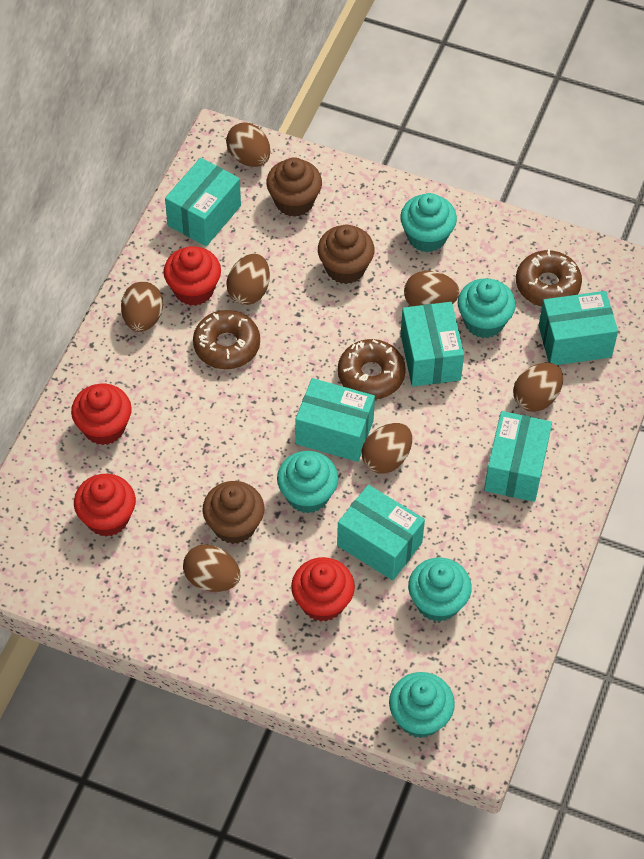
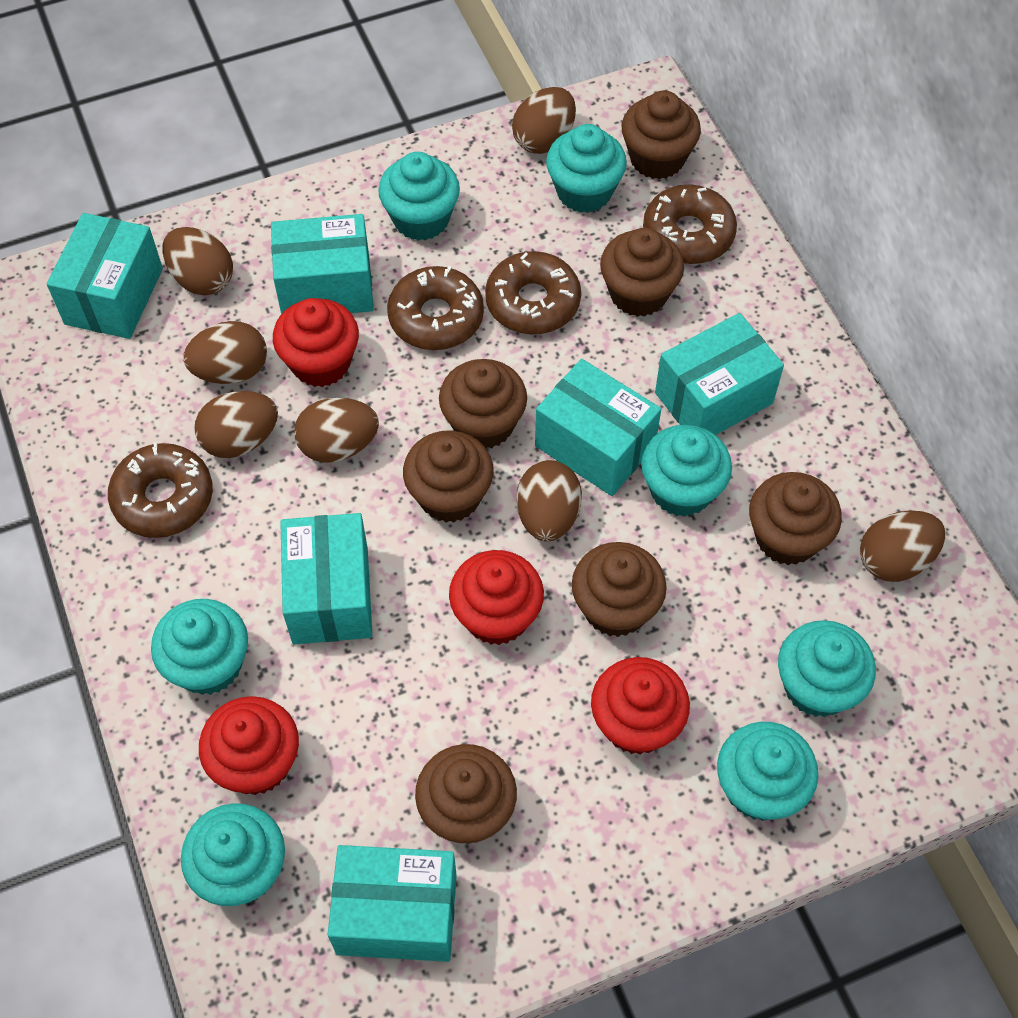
brown cupcake: 3 -> 7
brown donut: 3 -> 4
turquoise cupcake: 5 -> 7

